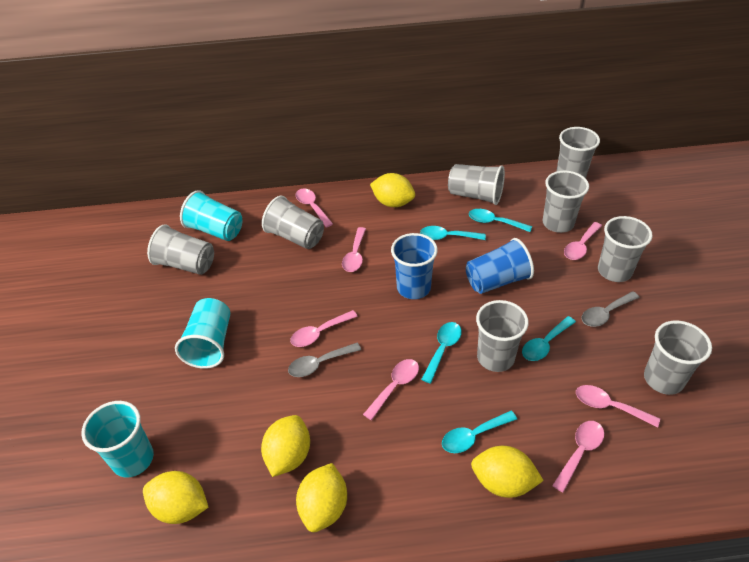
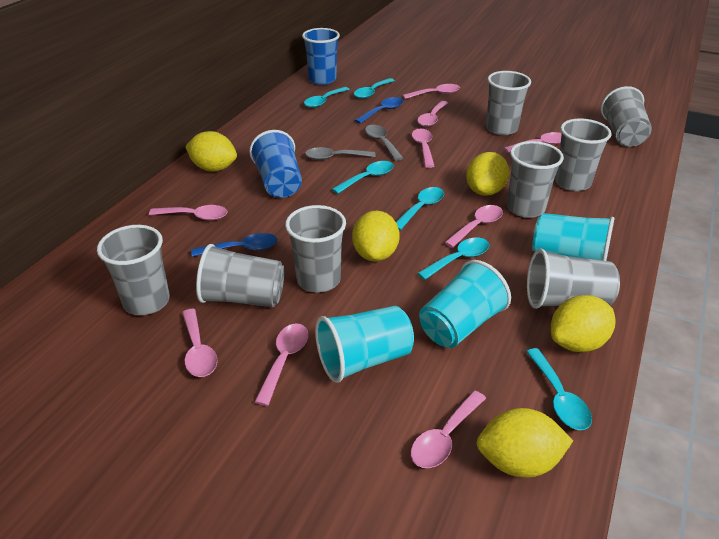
blue spoon: 0 -> 2
pink spoon: 7 -> 9
turquoise spoon: 5 -> 6

